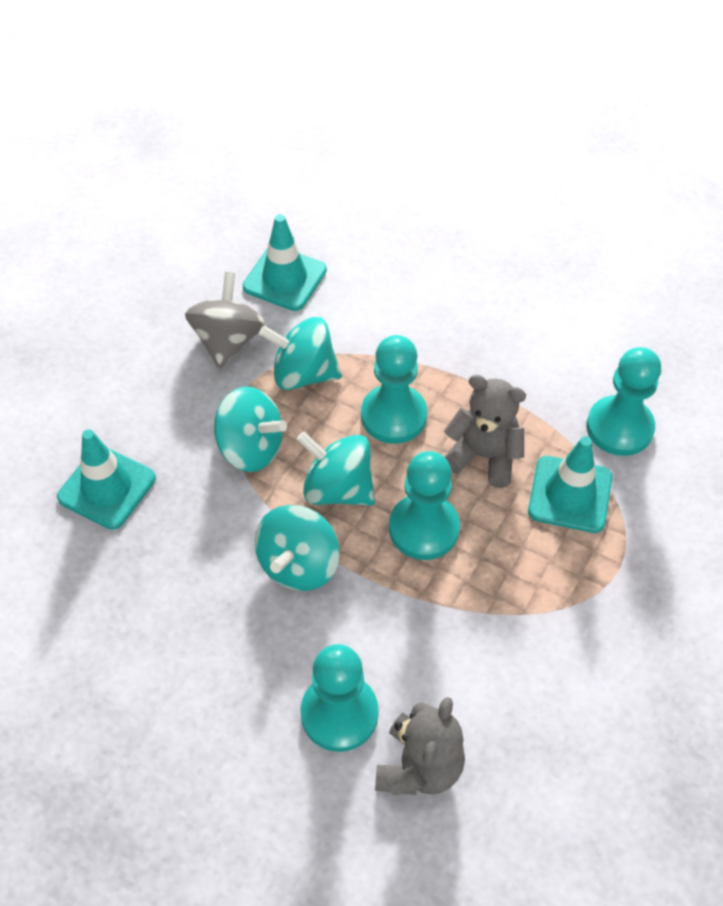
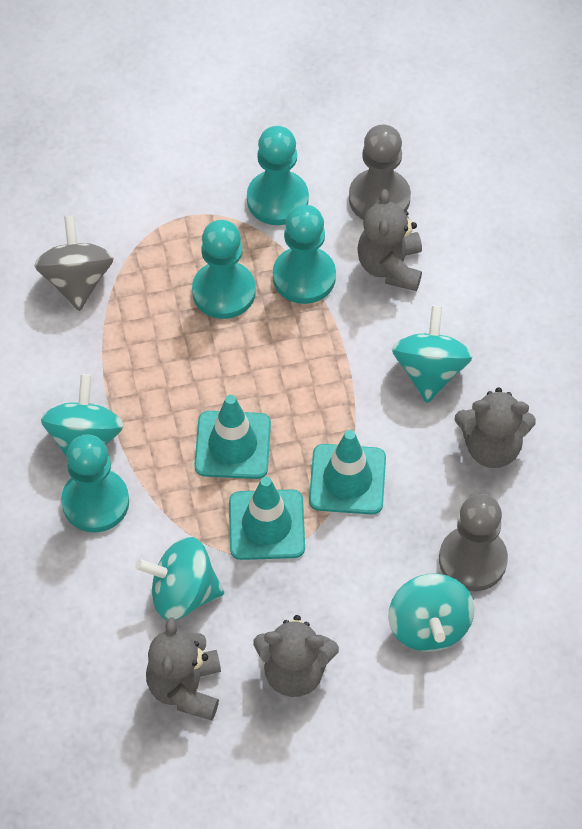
grey pawn: 0 -> 2
grey teddy bear: 2 -> 4

